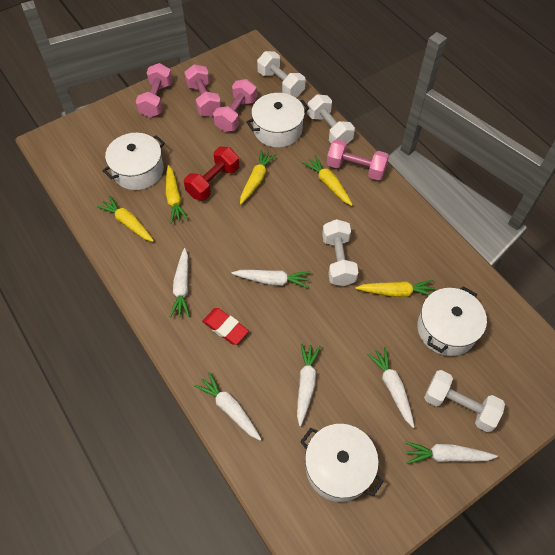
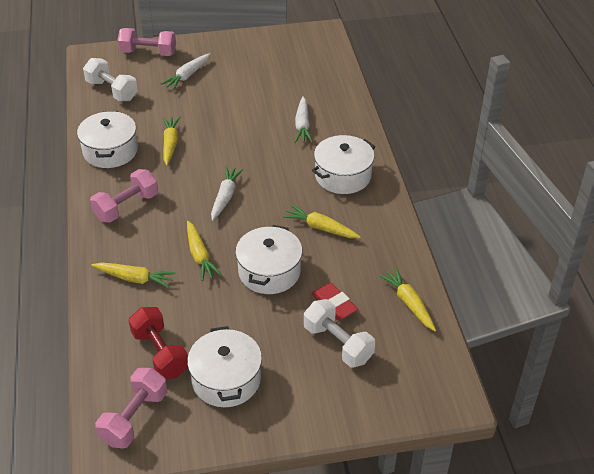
pink dumbbell: 4 -> 3
white carrot: 6 -> 3
white dumbbell: 4 -> 2

